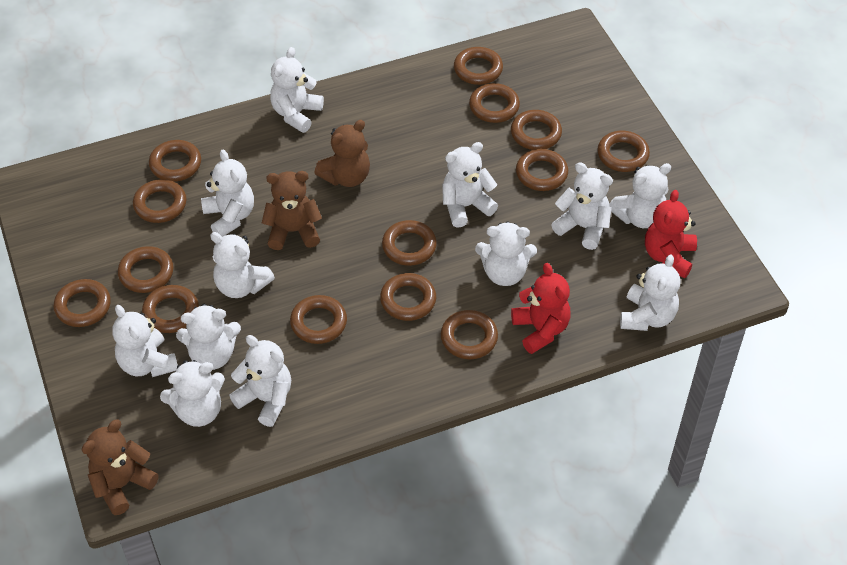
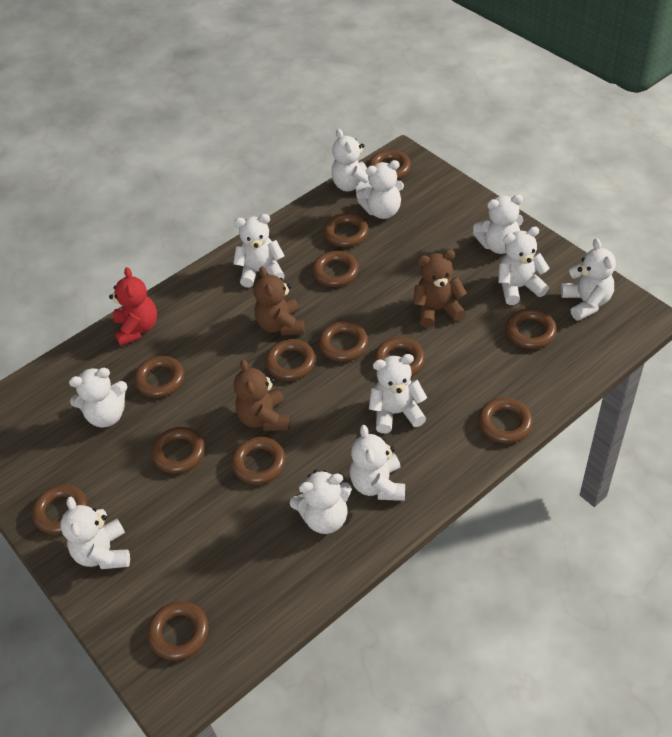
brown ring: 14 -> 13
red teddy bear: 2 -> 1
white teddy bear: 12 -> 11

